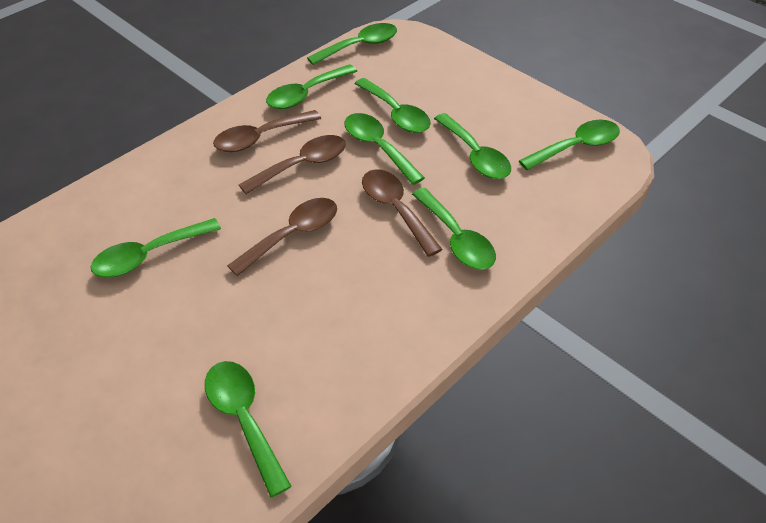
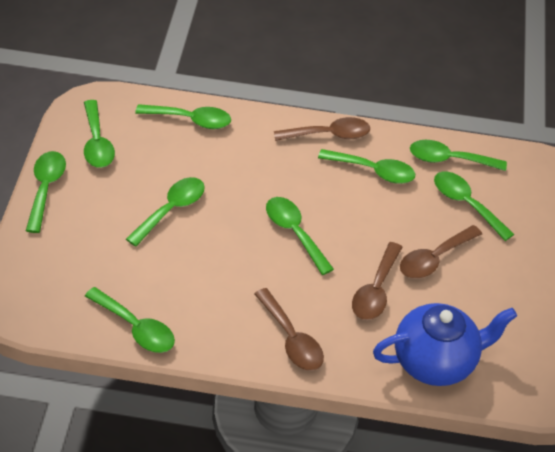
blue teapot: 0 -> 1

